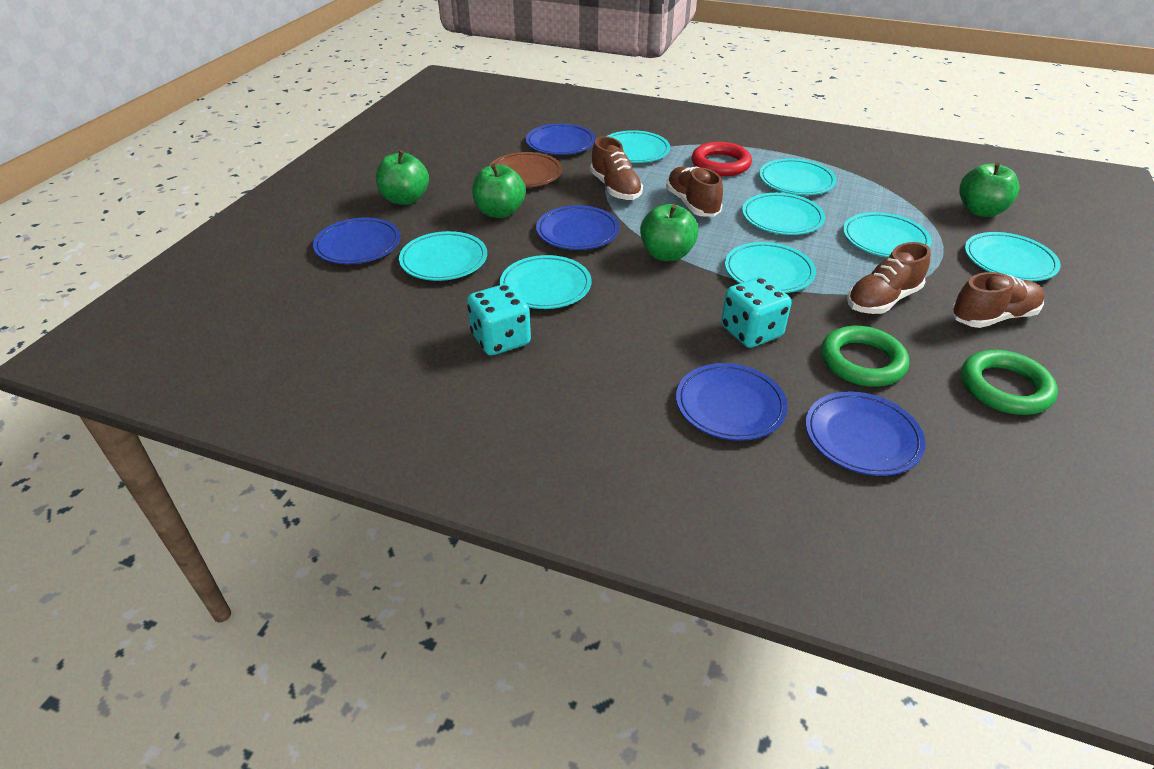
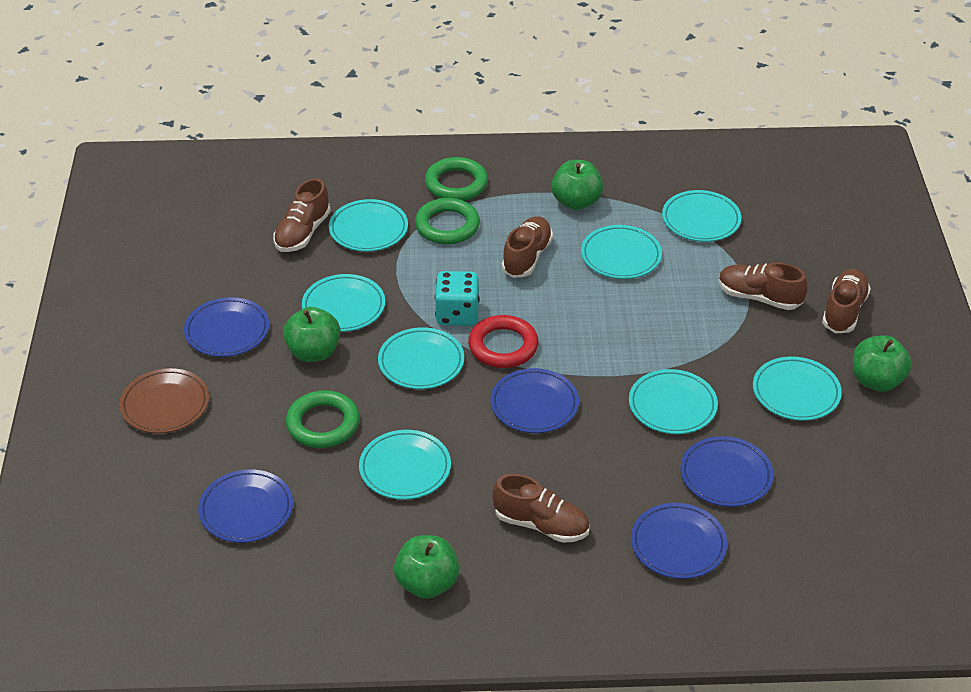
brown shoe: 4 -> 5
green ring: 2 -> 3
turquoise dice: 2 -> 1

